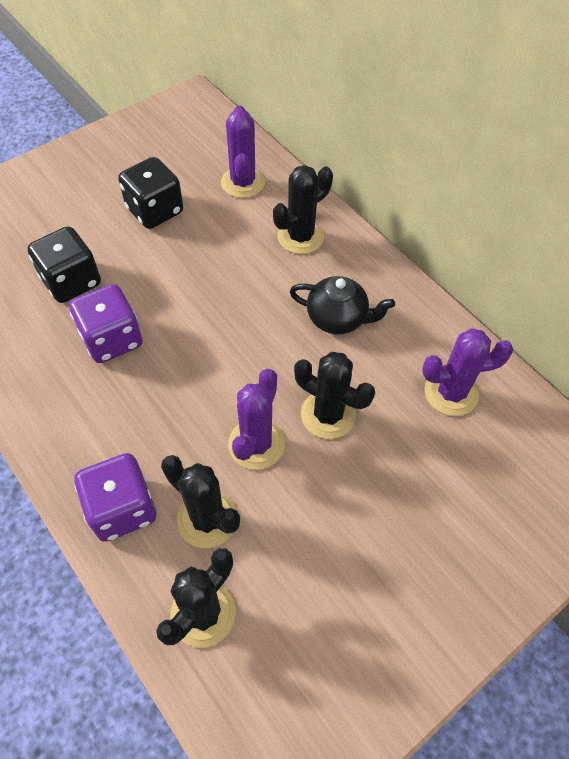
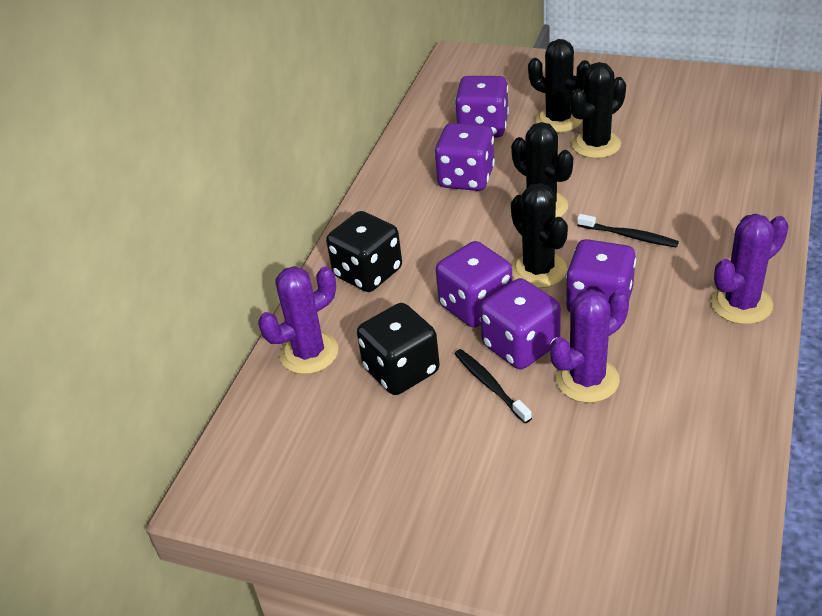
black teapot: 1 -> 0
black toothbrush: 0 -> 2
purple dice: 2 -> 5

